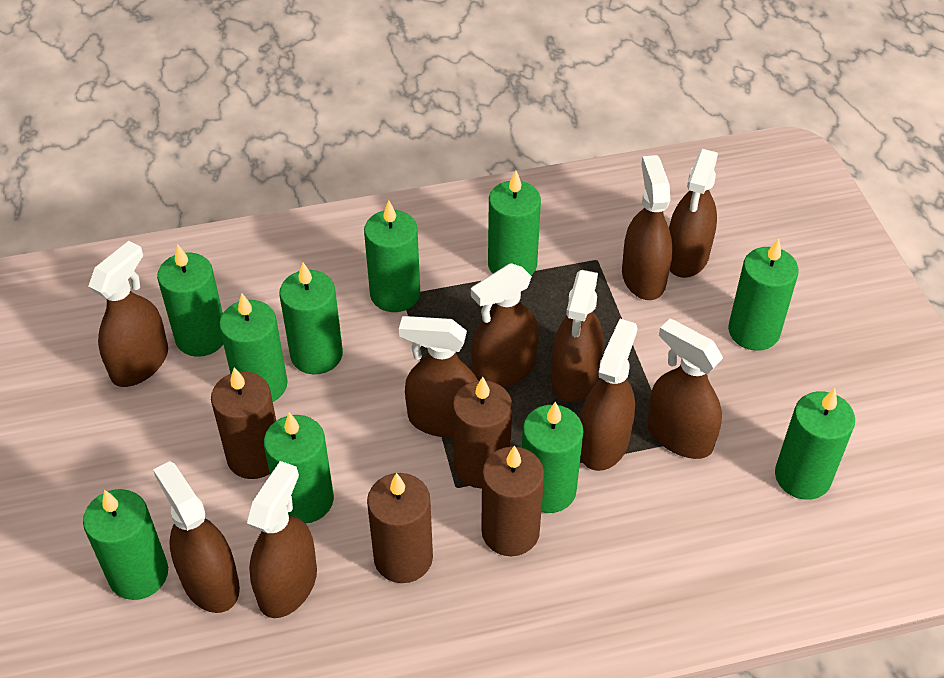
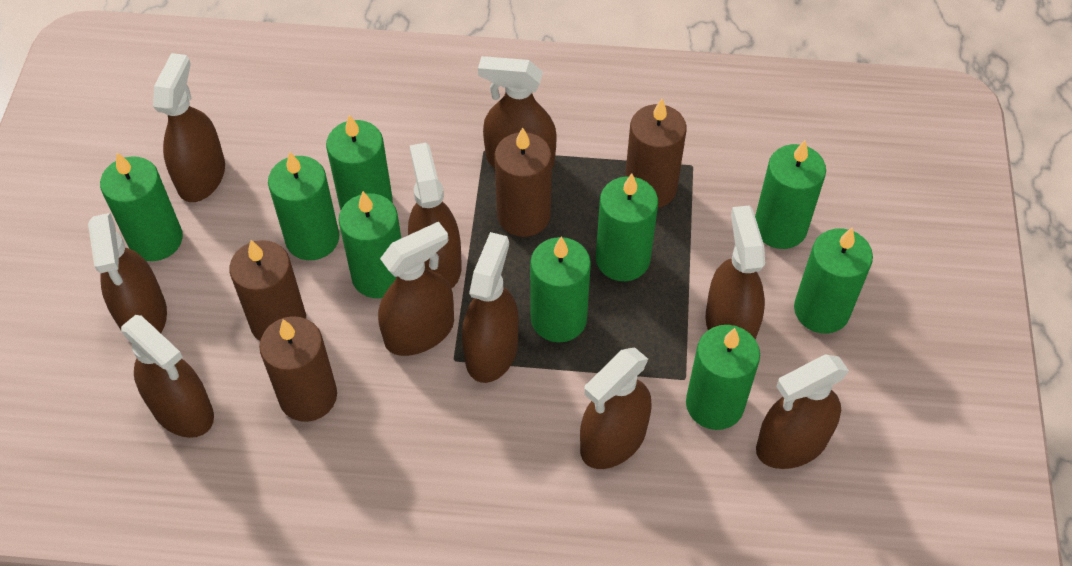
green candle: 10 -> 9

